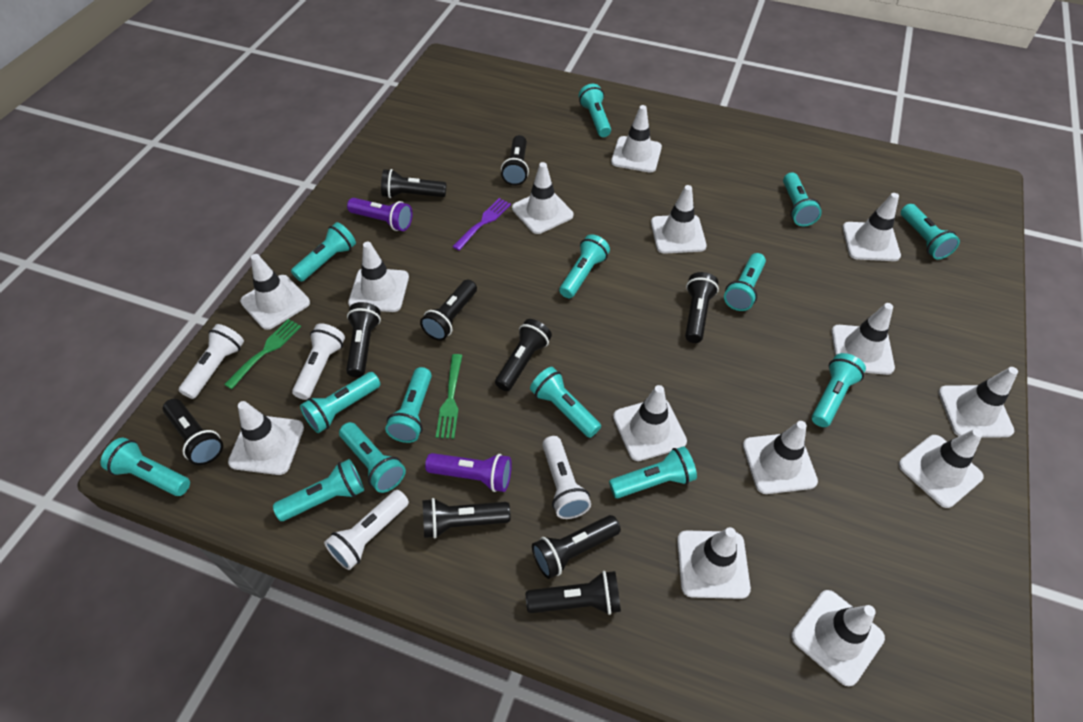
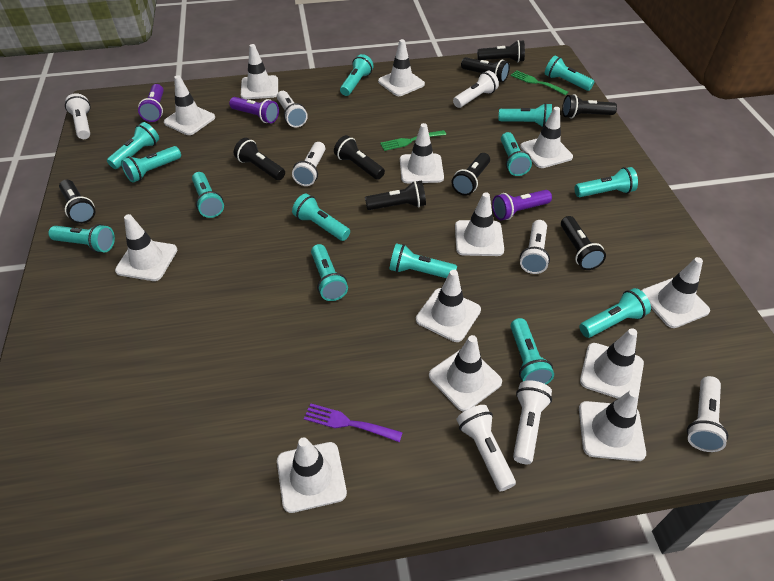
black flashlight: 10 -> 9
purple flashlight: 2 -> 3
white flashlight: 4 -> 8
white traffic cone: 14 -> 13

